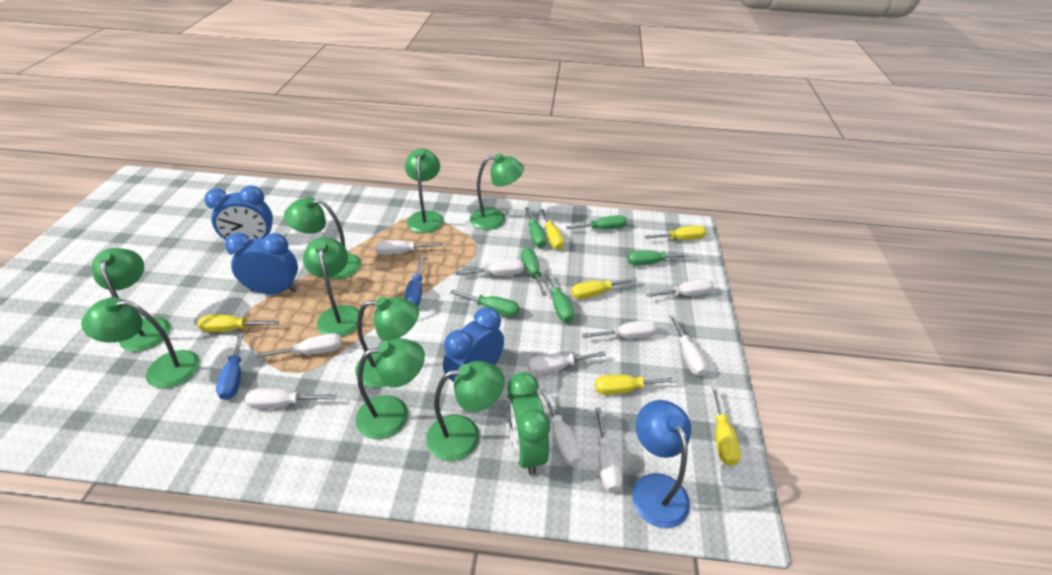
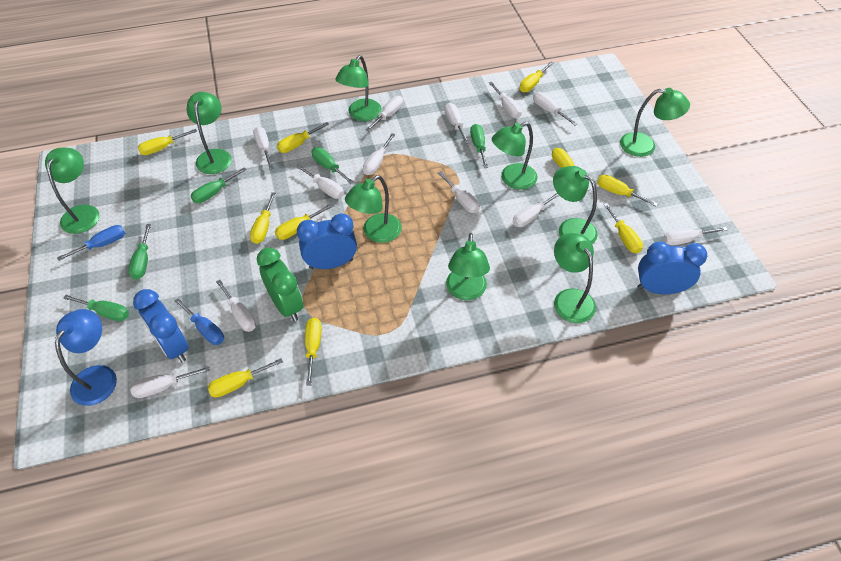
green screwdriver: 6 -> 5
white screwdriver: 10 -> 12
yellow screwdriver: 6 -> 10

